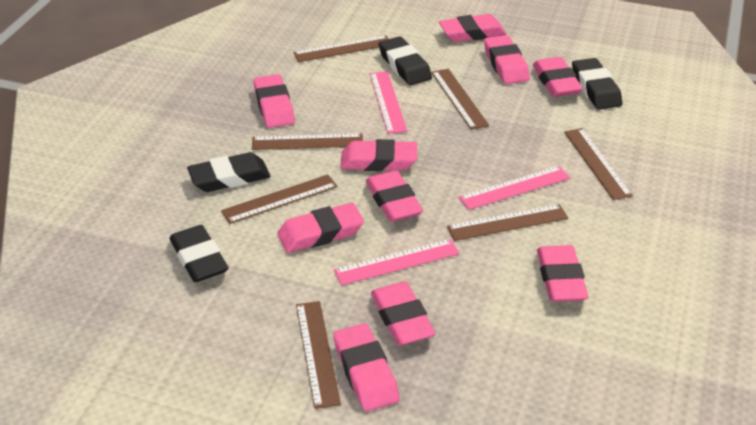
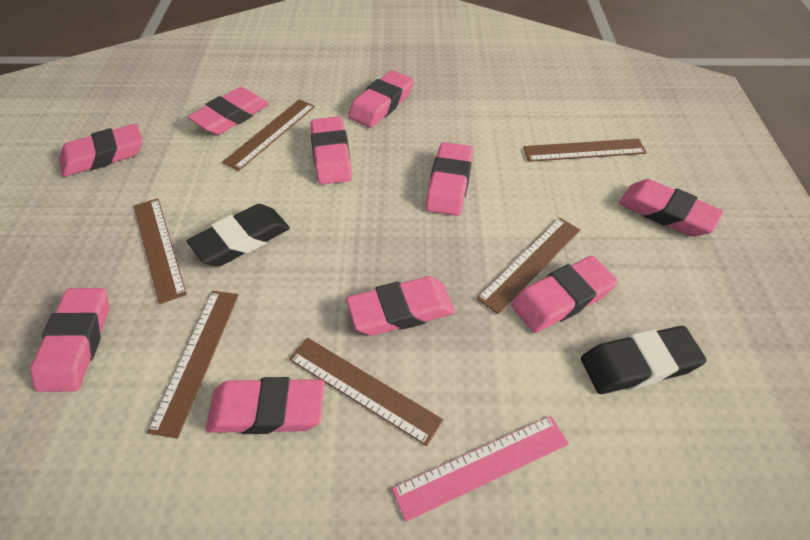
black eraser: 4 -> 2
brown ruler: 7 -> 6
pink ruler: 3 -> 1

